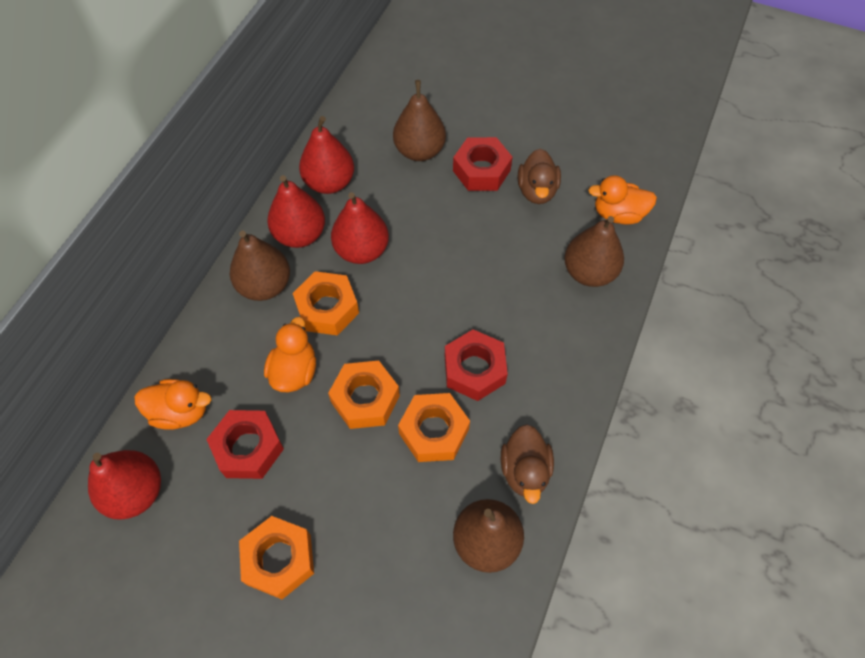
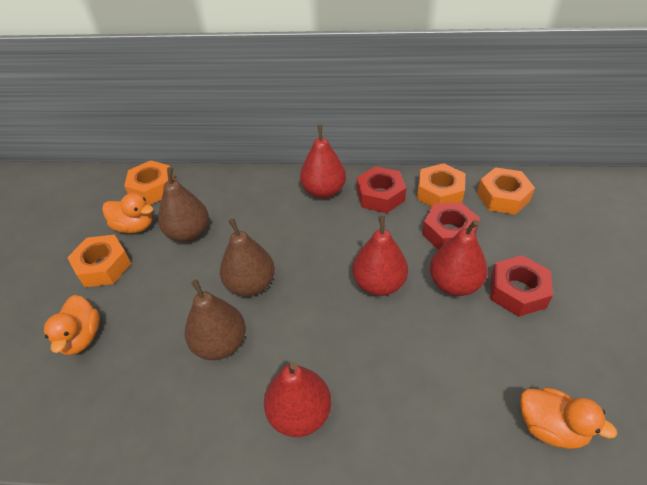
brown duck: 2 -> 0
brown pear: 4 -> 3

